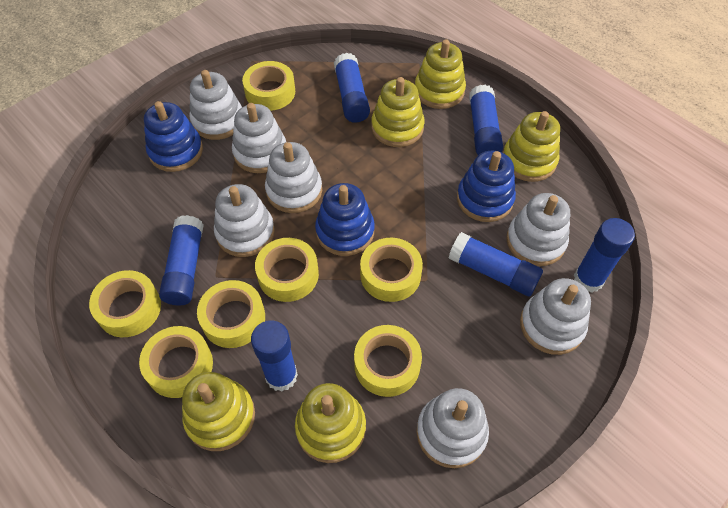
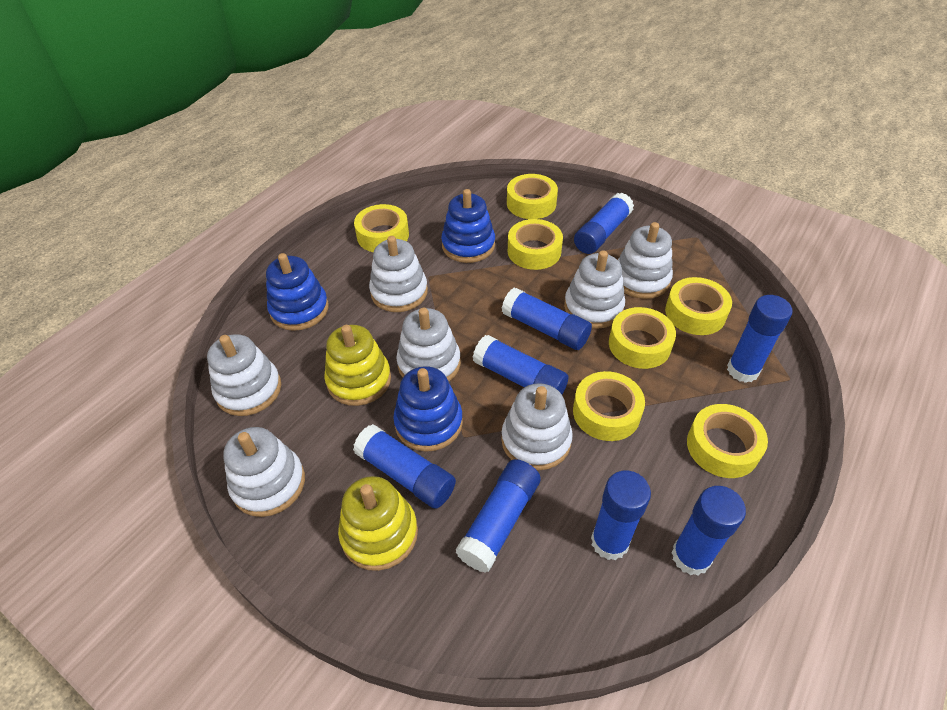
blue glue stick: 6 -> 8
yellow stacking toy: 5 -> 2

